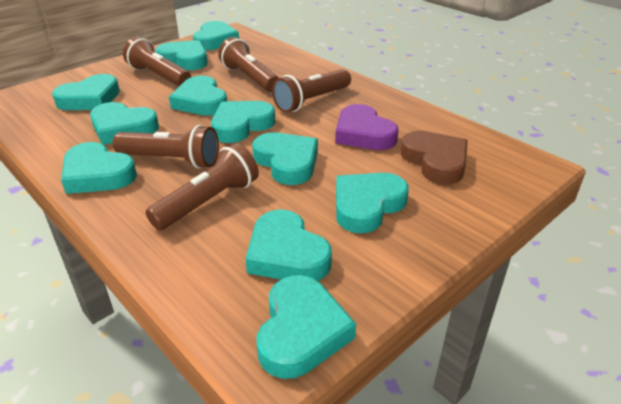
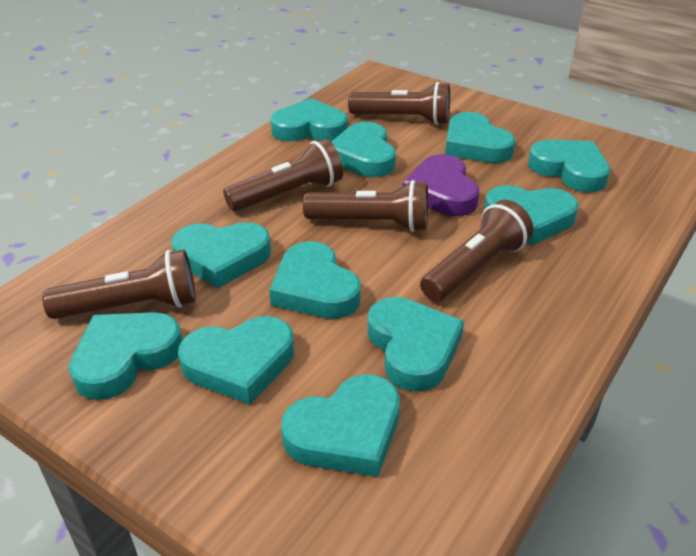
brown heart: 1 -> 0

